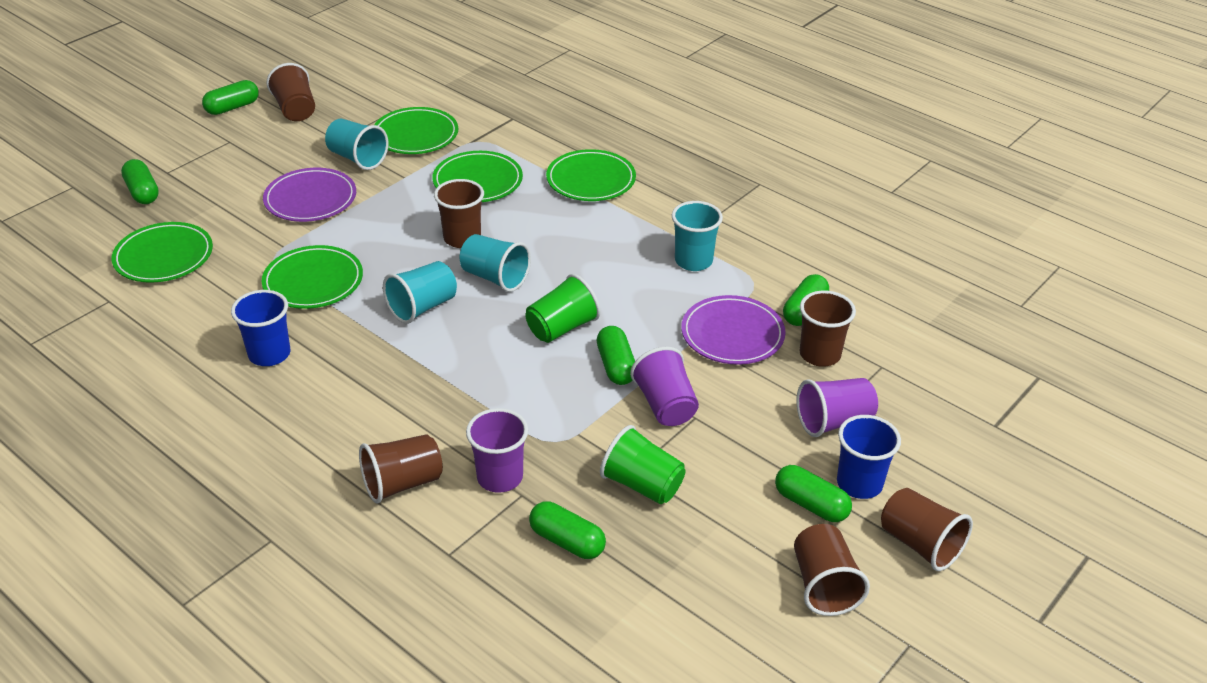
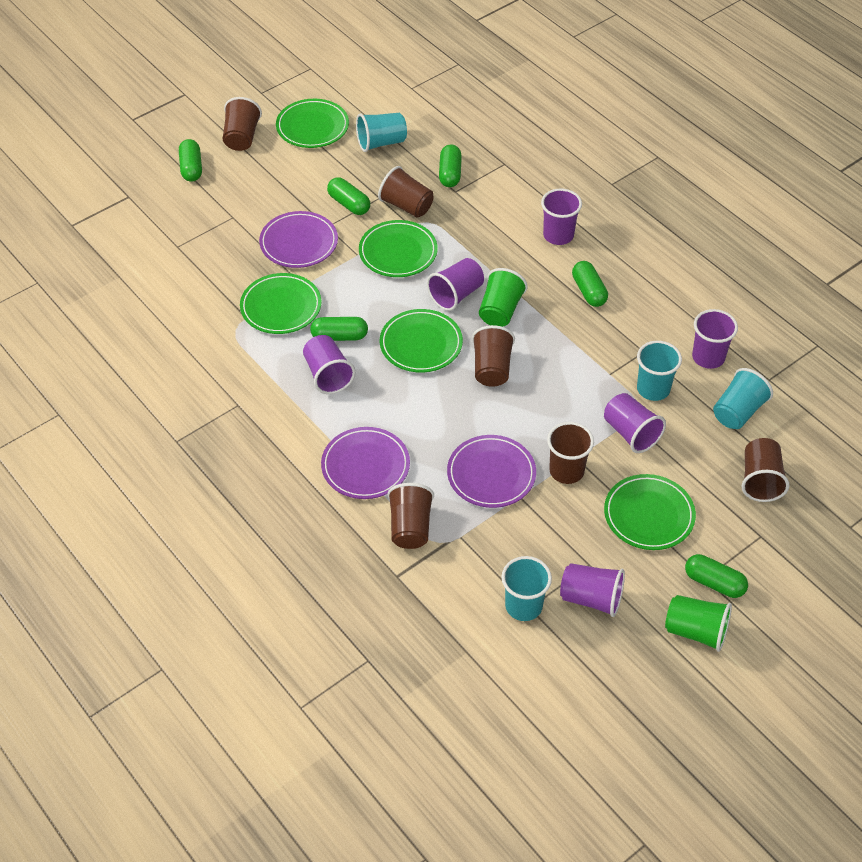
blue cup: 2 -> 0
purple cup: 3 -> 6
purple plate: 2 -> 3

